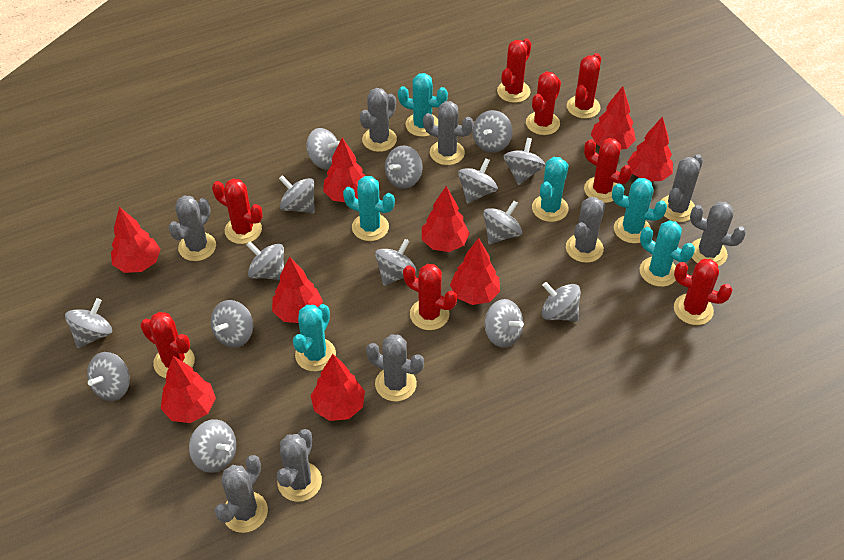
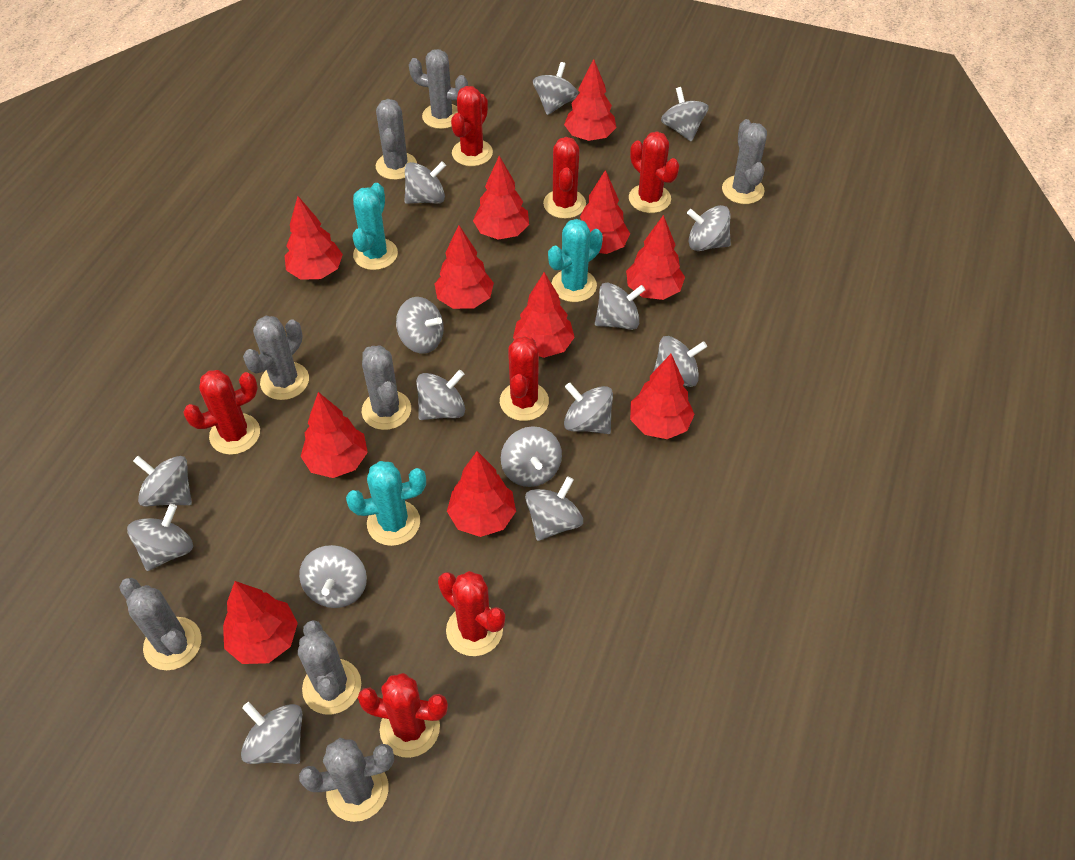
grey cactus: 9 -> 8
red cactus: 8 -> 7
red tree: 9 -> 11
turquoise cactus: 6 -> 3

